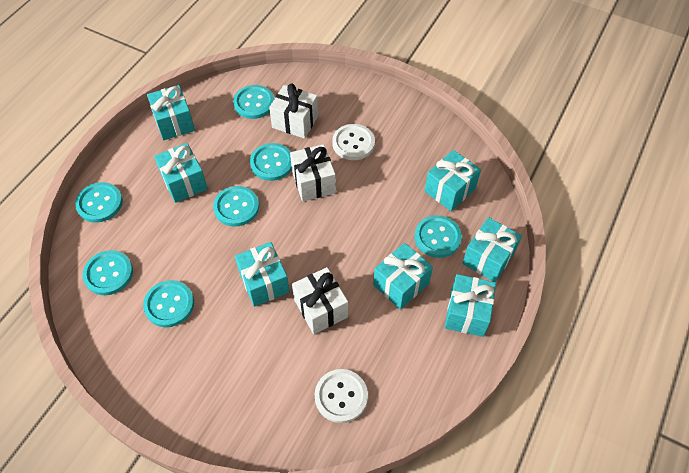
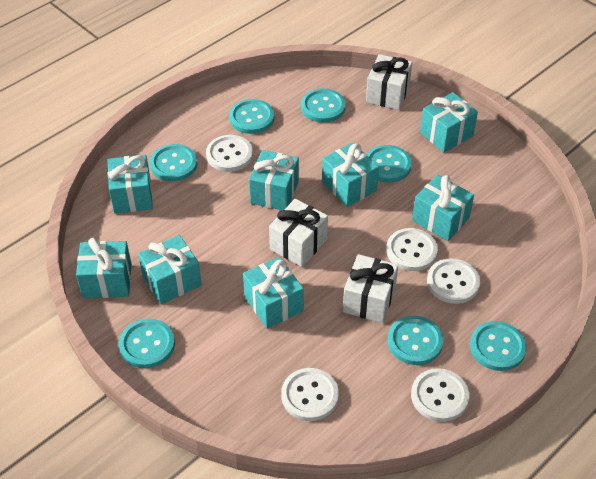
turquoise gift: 7 -> 8
white button: 2 -> 5

